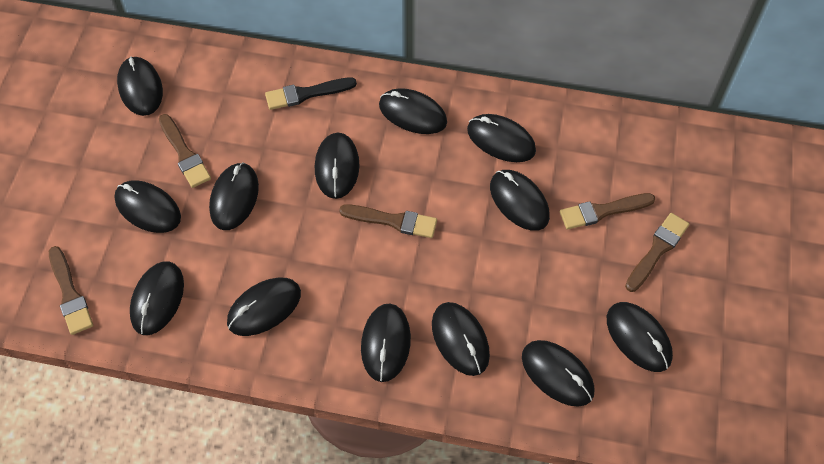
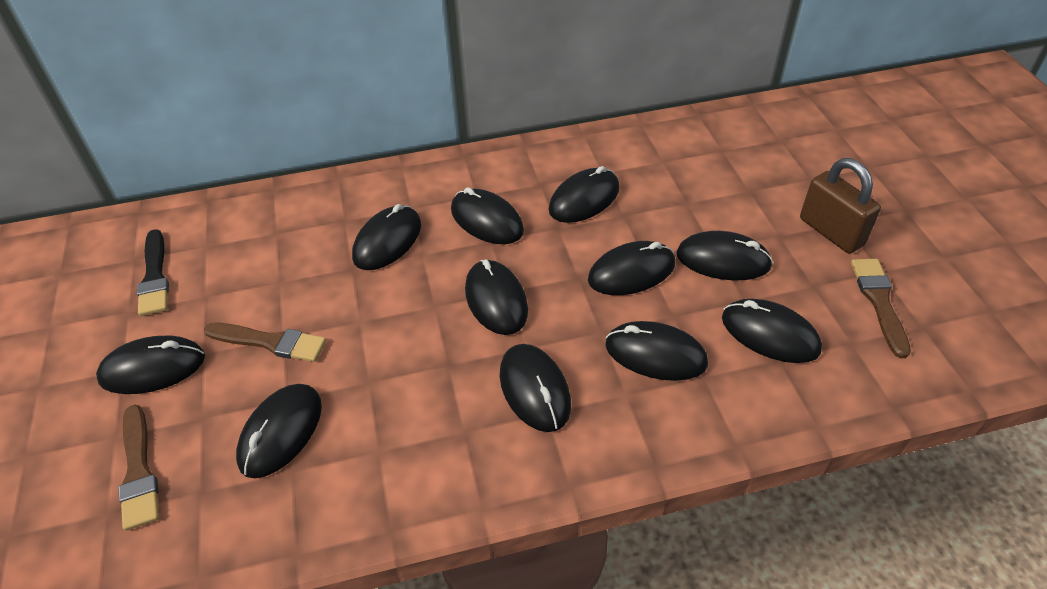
black mouse: 13 -> 11
brown brush: 5 -> 3
brown padlock: 0 -> 1

